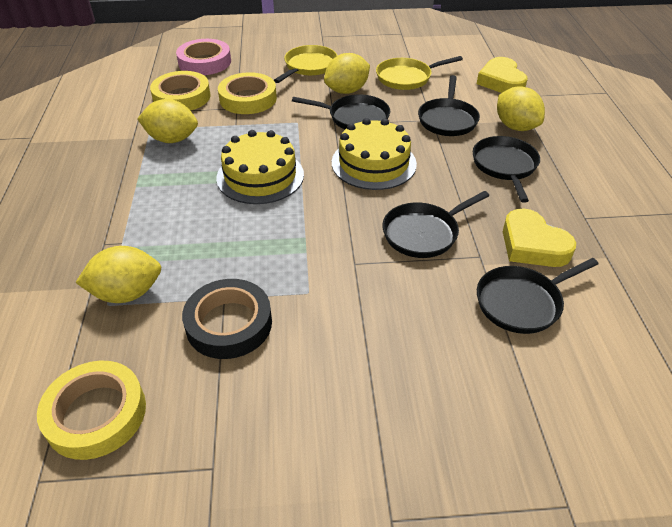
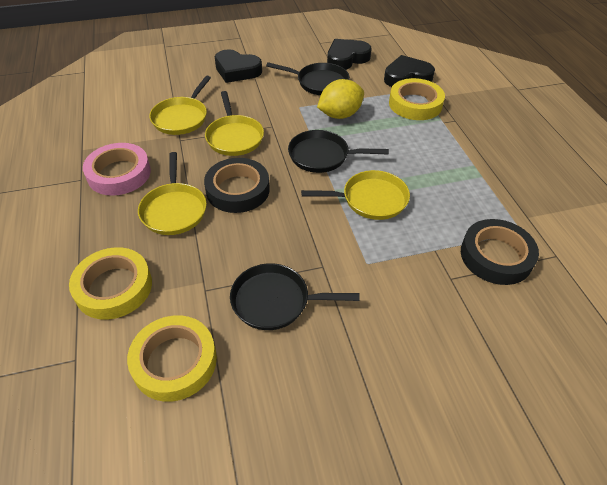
black heart: 0 -> 3
black pan: 5 -> 3
black tape: 1 -> 2
yellow cake: 2 -> 0
yellow heart: 2 -> 0
yellow lemon: 4 -> 1
yellow pan: 2 -> 4

